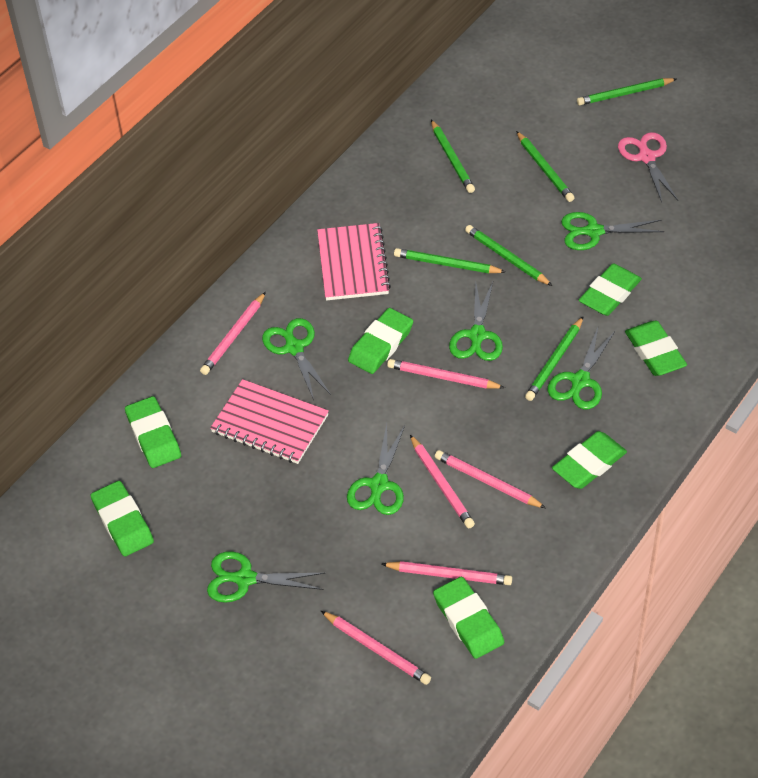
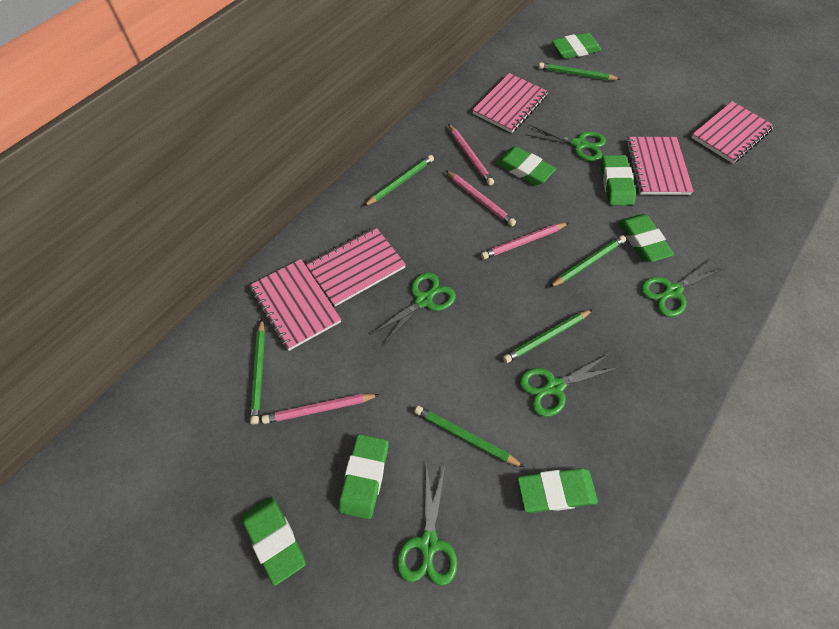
green scissors: 6 -> 5
pink notebook: 2 -> 5
pink pencil: 6 -> 4
pink scissors: 1 -> 0

